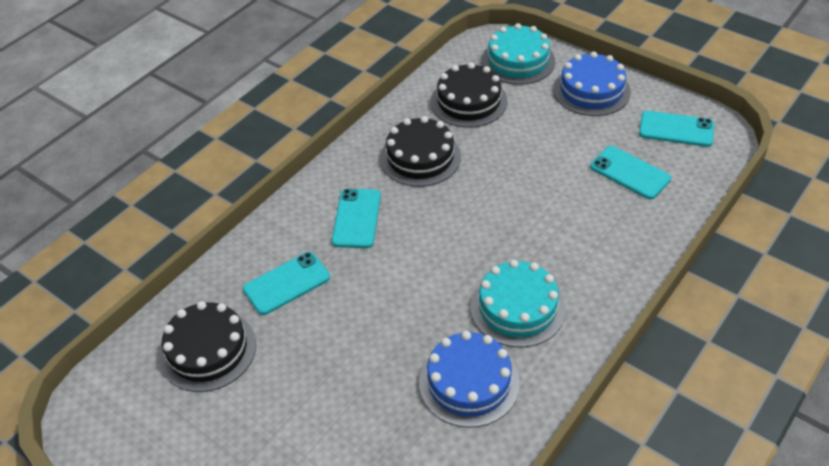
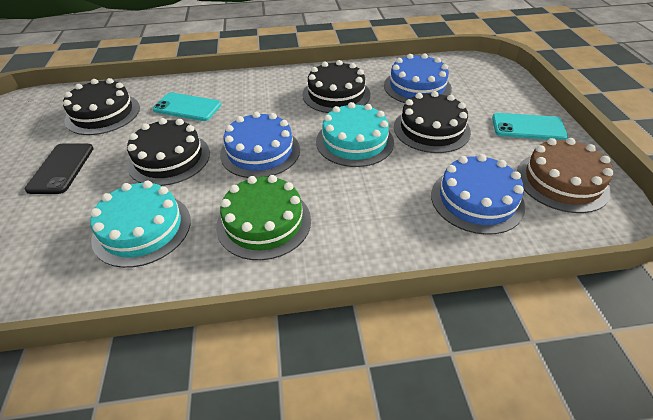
black cake: 3 -> 4
black phone: 0 -> 1
blue cake: 2 -> 3
brown cake: 0 -> 1
green cake: 0 -> 1
turquoise phone: 4 -> 2

